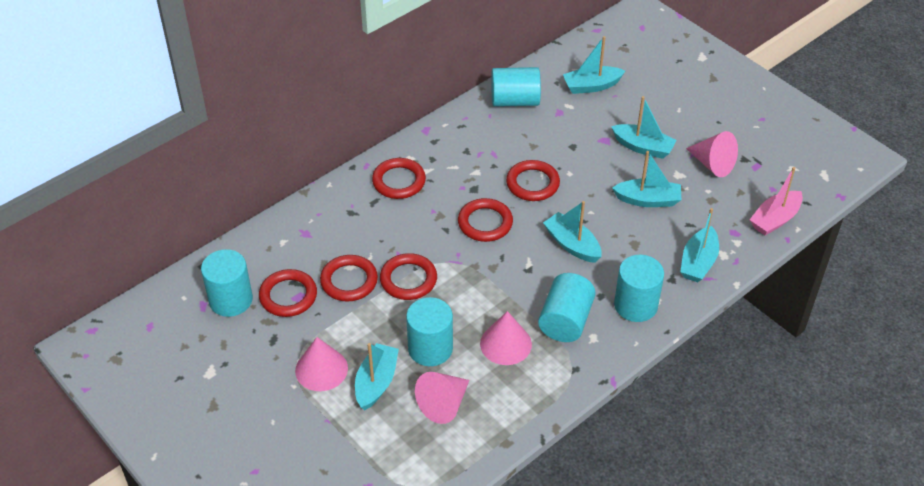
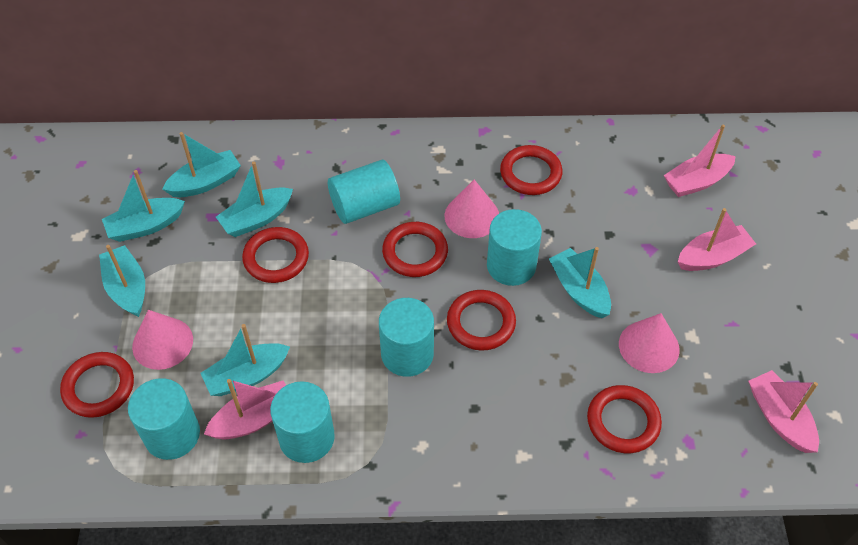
pink boat: 1 -> 4
pink cone: 4 -> 3

